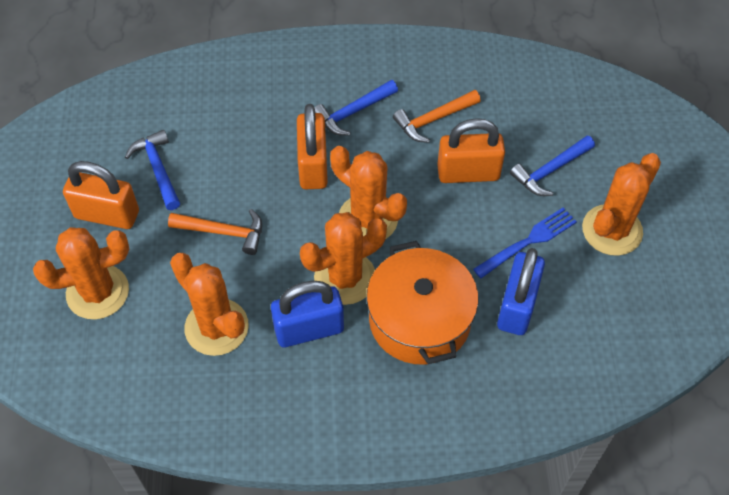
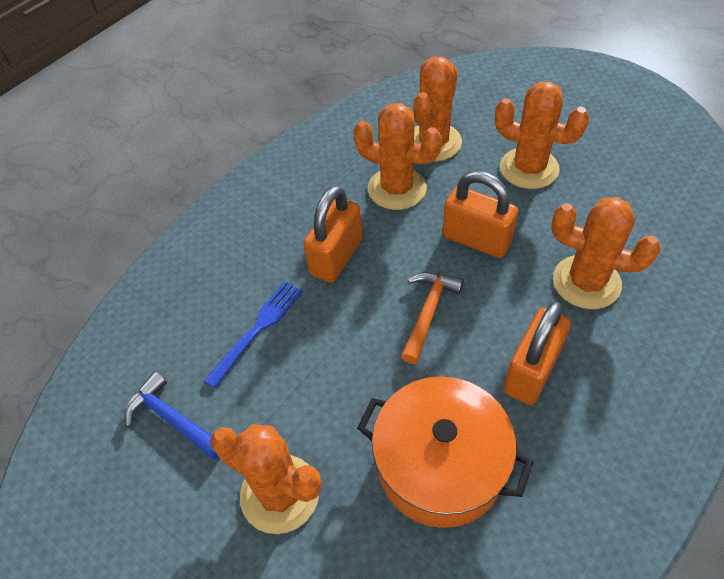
blue hammer: 3 -> 1
blue padlock: 2 -> 0
orange hammer: 2 -> 1

